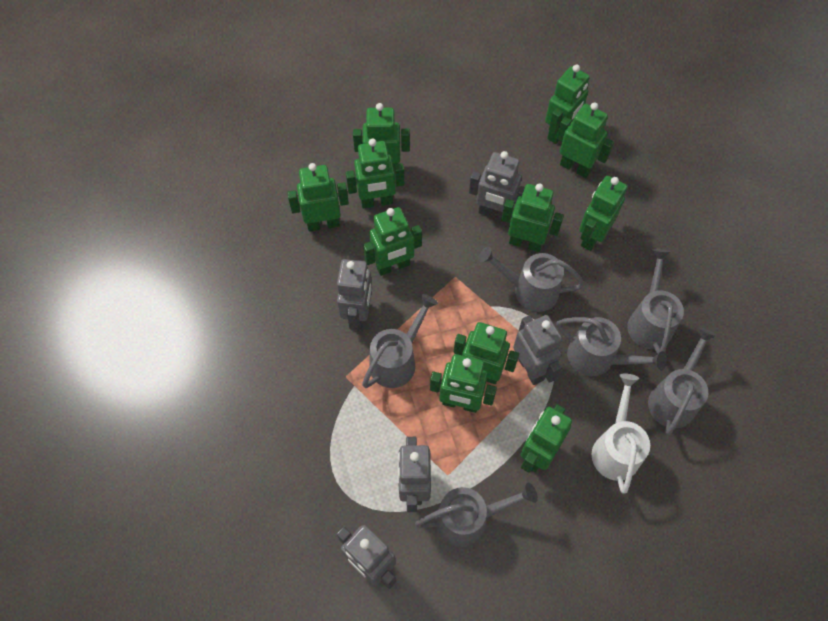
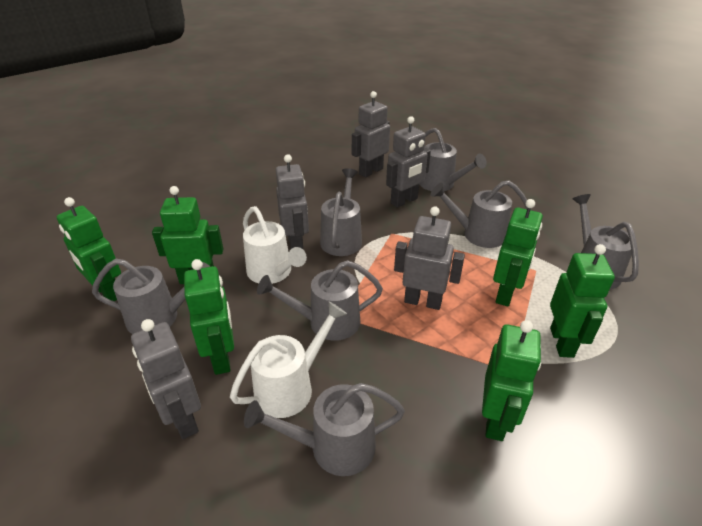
green robot: 11 -> 6
grey watering can: 6 -> 7
white watering can: 1 -> 2

